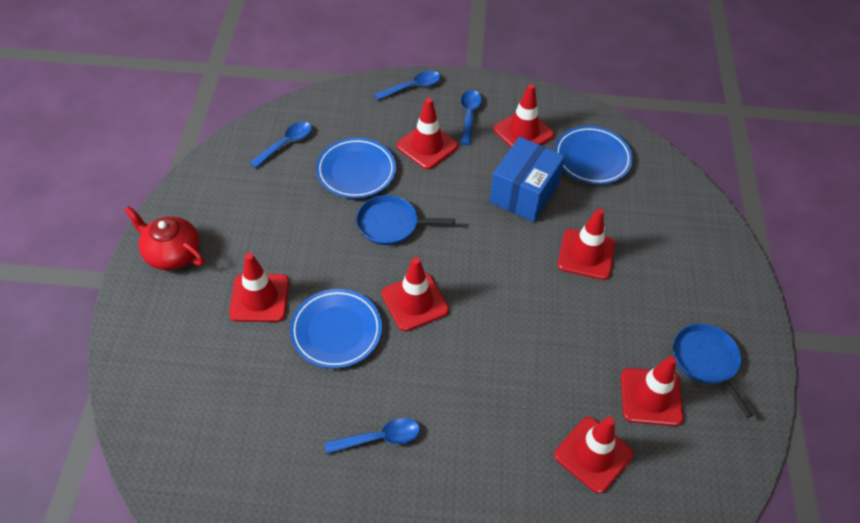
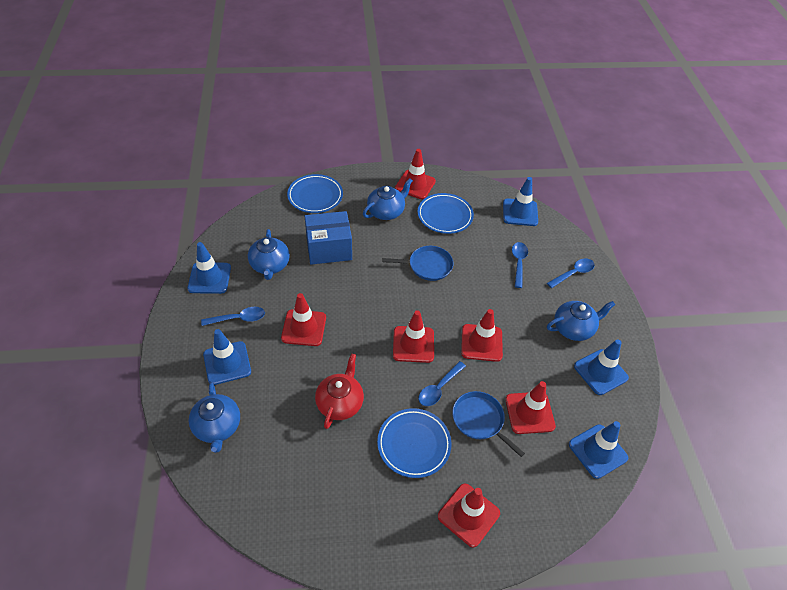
blue teapot: 0 -> 4
blue traffic cone: 0 -> 5
red traffic cone: 7 -> 6

